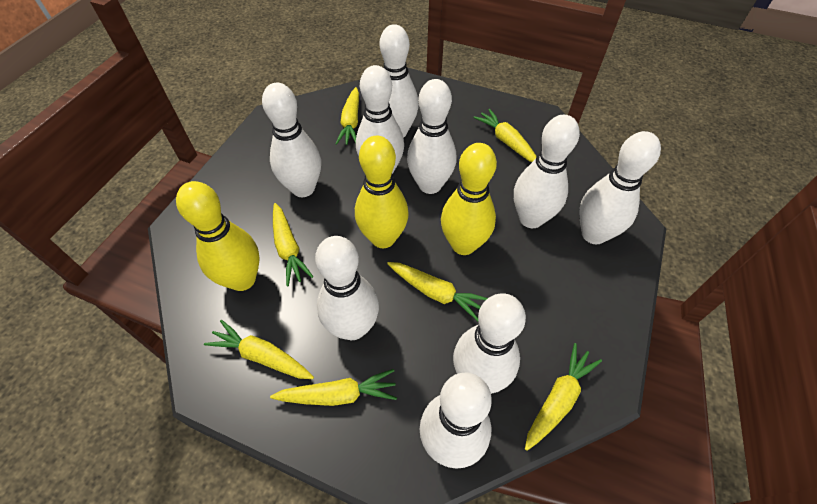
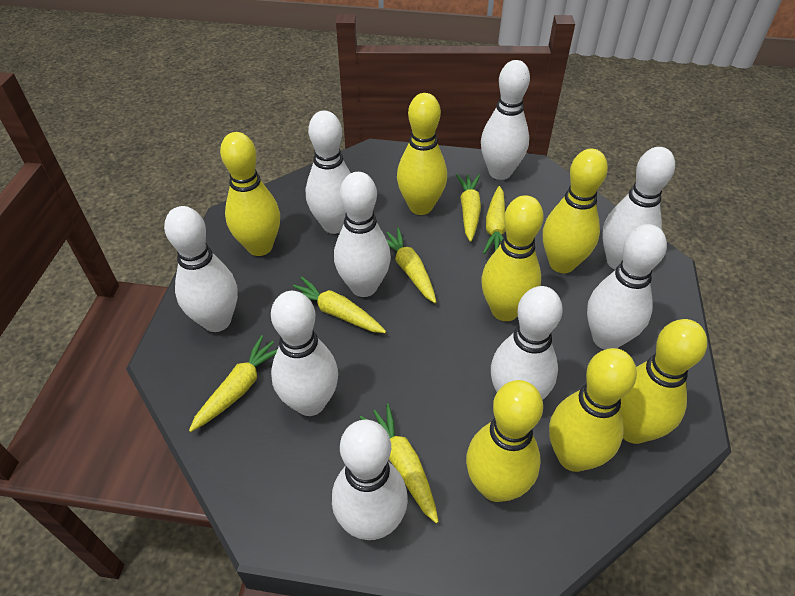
yellow bowling pin: 3 -> 7
yellow carrot: 7 -> 6

